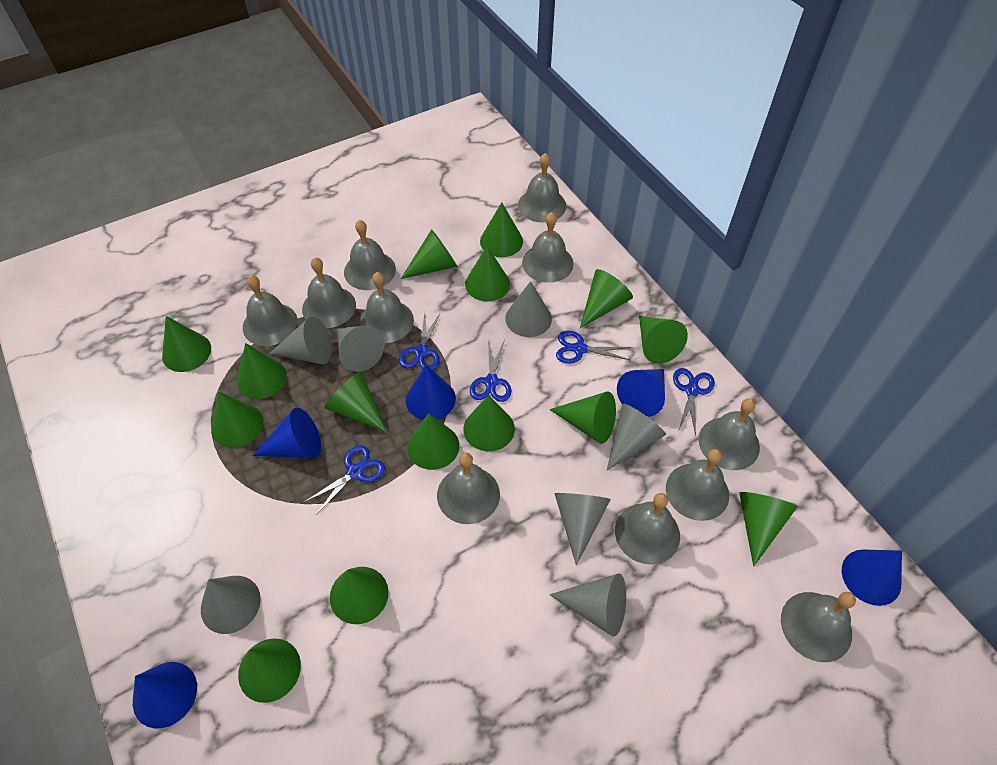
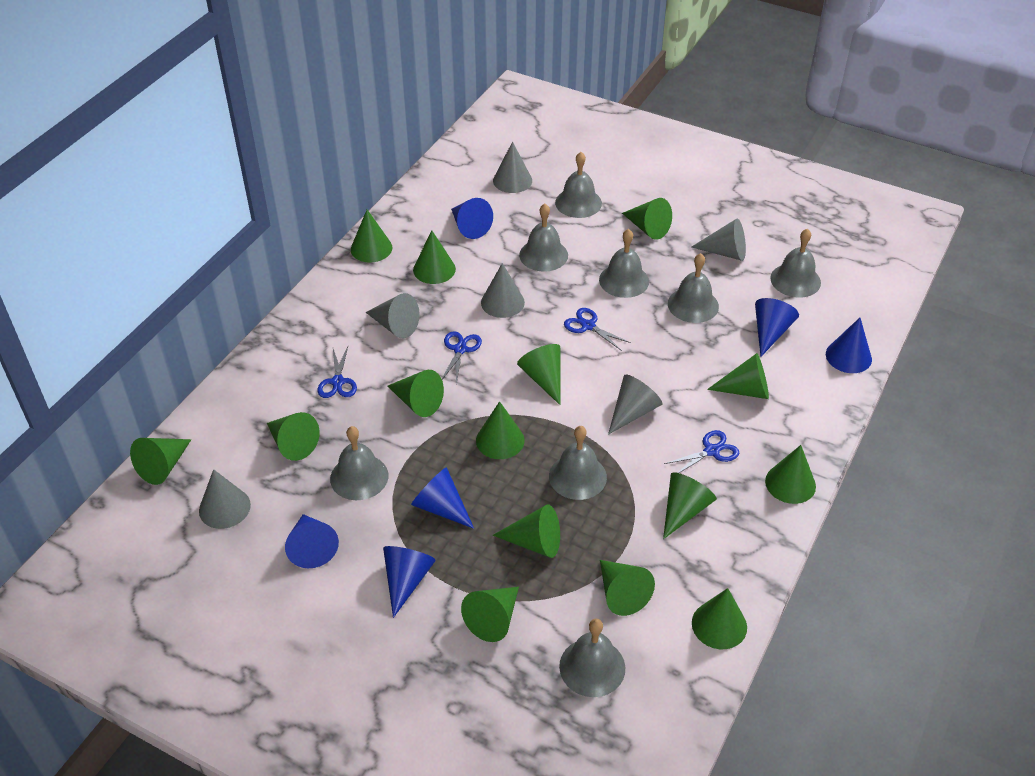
blue cone: 5 -> 6
blue scissors: 5 -> 4
grey bell: 11 -> 8
grey cone: 7 -> 6

